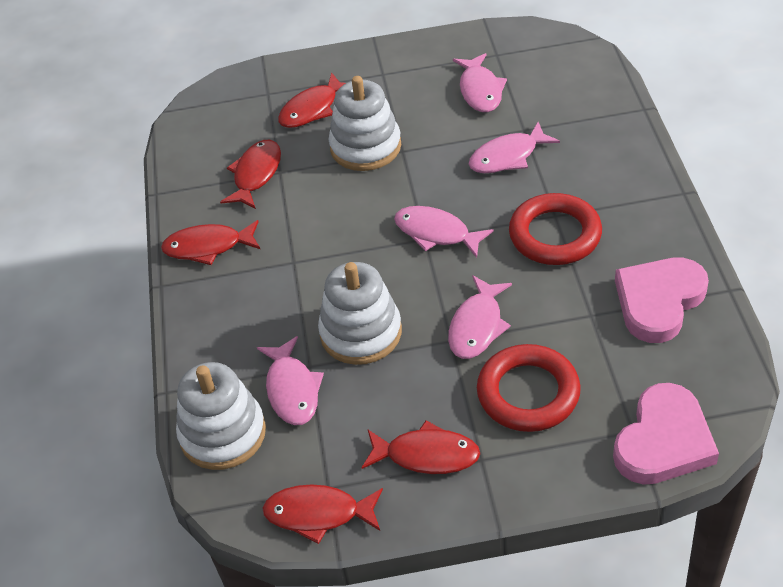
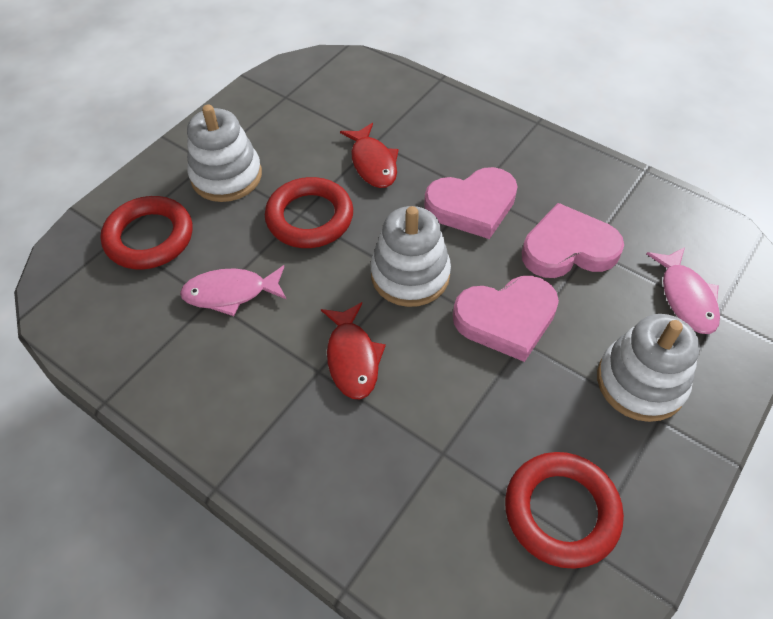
pink fish: 5 -> 2
pink heart: 2 -> 3
red fish: 5 -> 2
red ring: 2 -> 3

